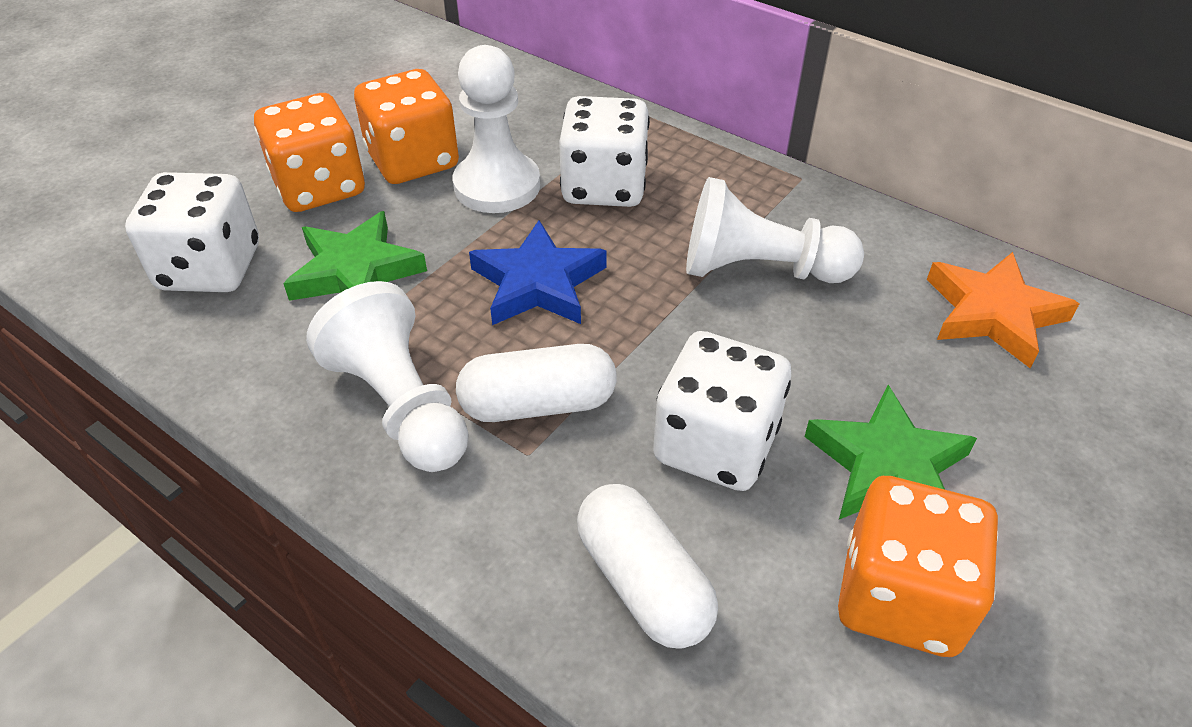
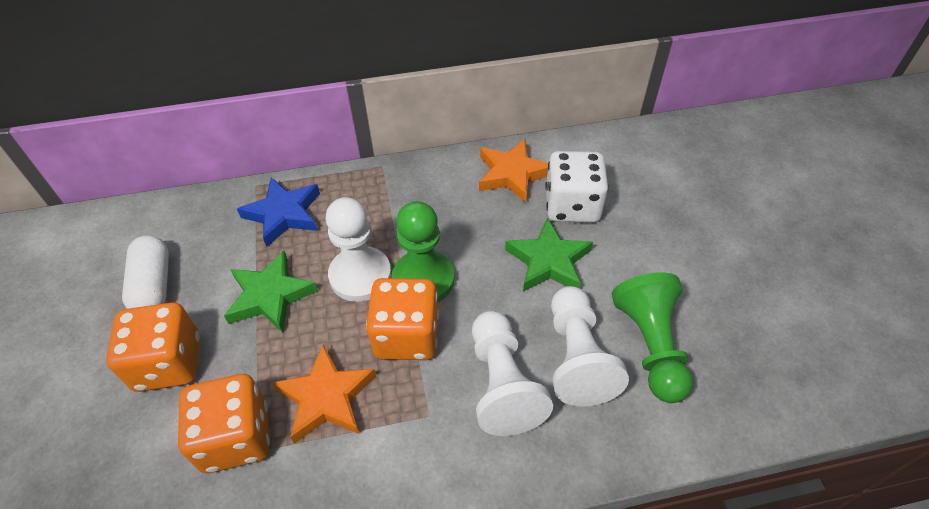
green pawn: 0 -> 2
orange star: 1 -> 2
white capsule: 2 -> 1
white dice: 3 -> 1

